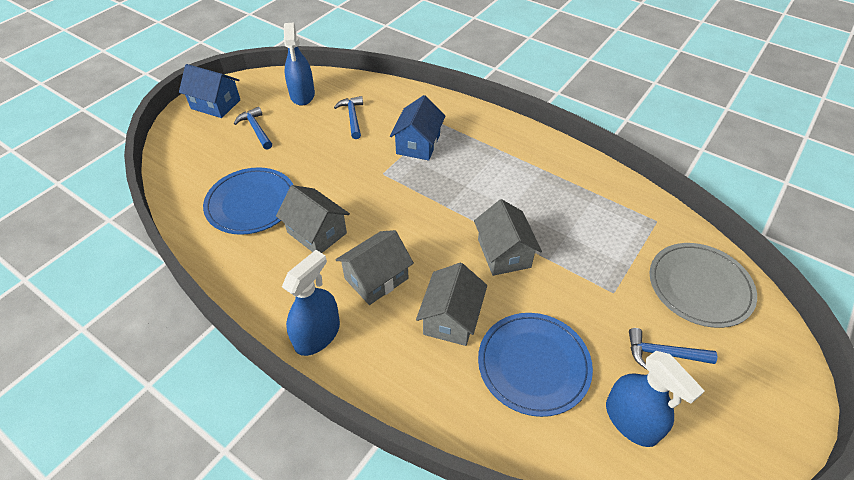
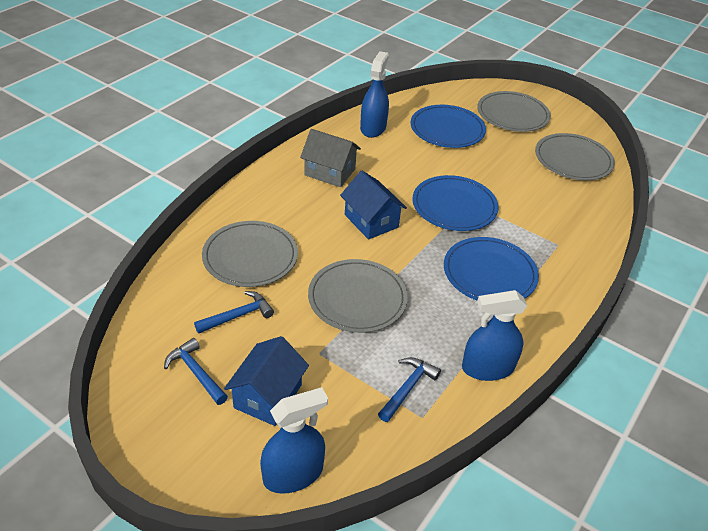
blue plate: 2 -> 3
grey house: 4 -> 1
grey plate: 1 -> 4

